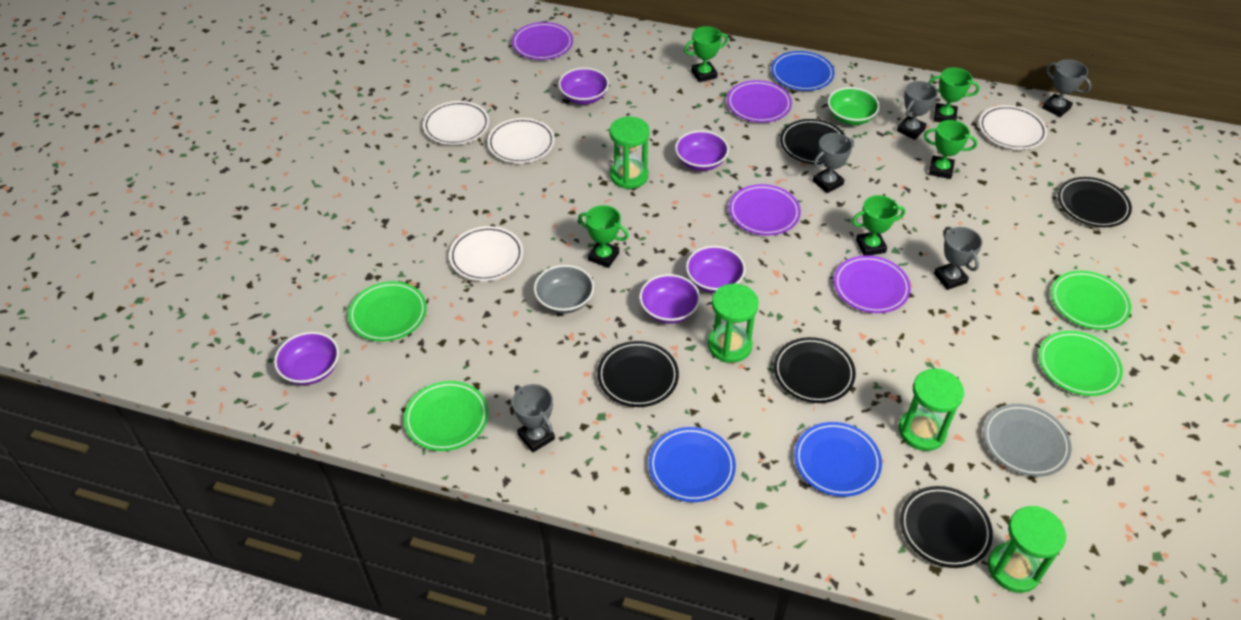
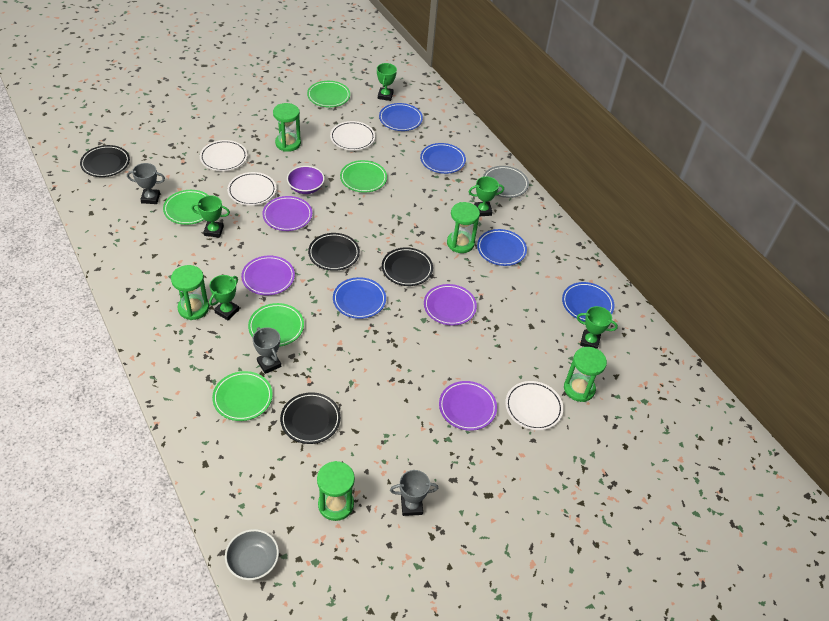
black plate: 5 -> 4
blue plate: 3 -> 5
green bowl: 1 -> 0
green hourglass: 4 -> 5
green plate: 4 -> 5
grey trophy: 5 -> 3
purple bowl: 5 -> 1

